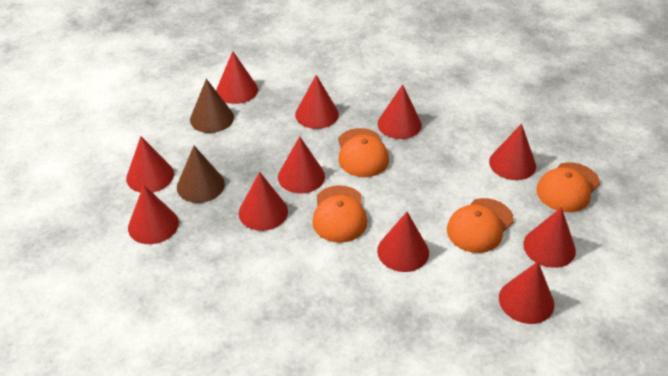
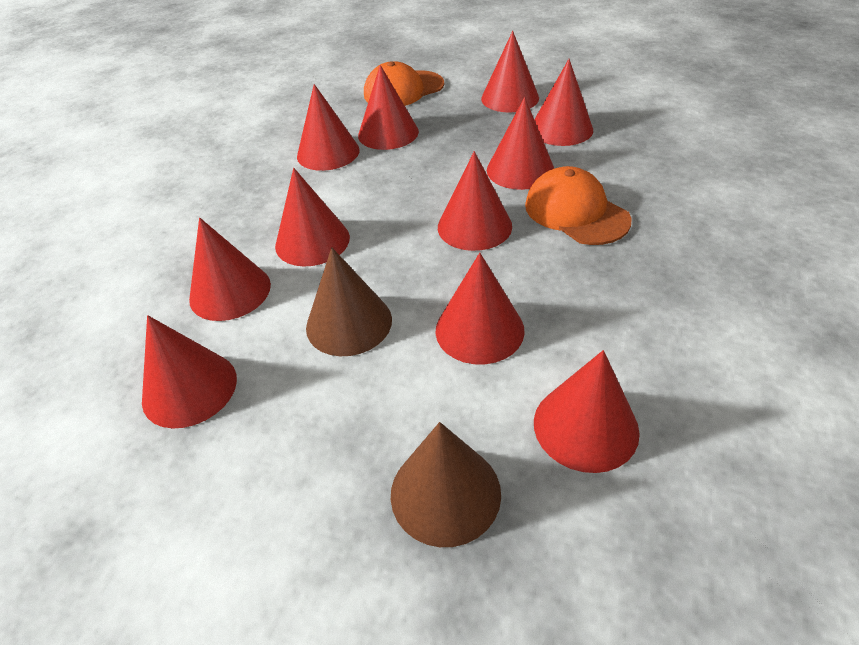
orange cap: 4 -> 2

